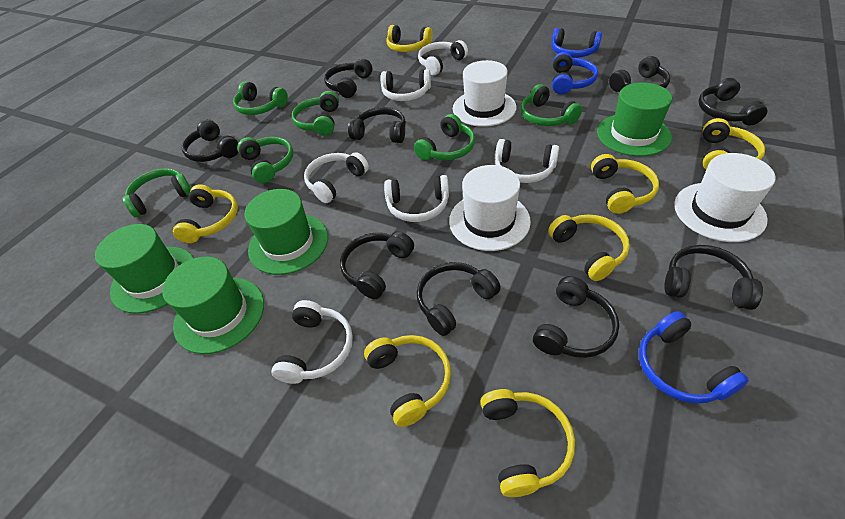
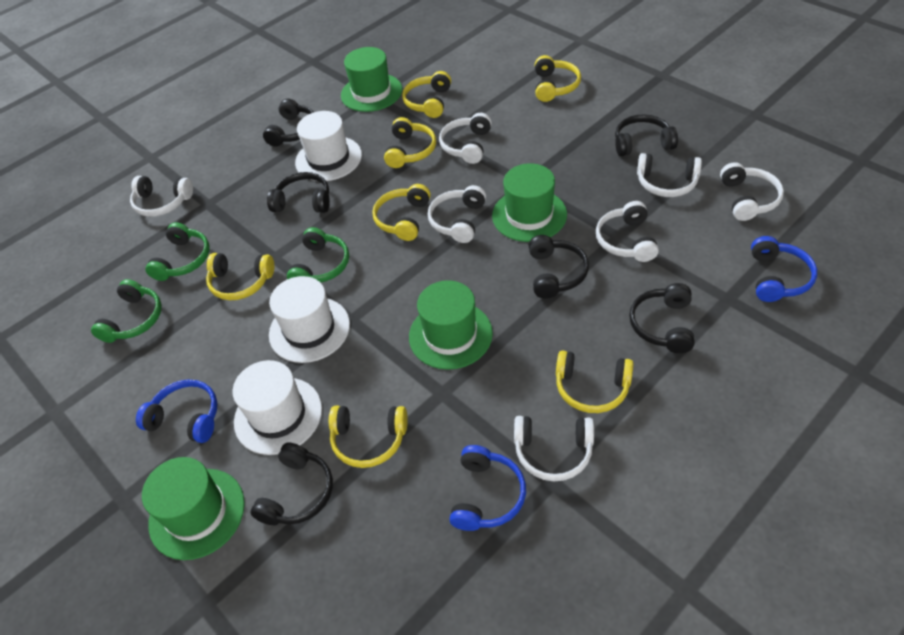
black headphones: 9 -> 6
green headphones: 6 -> 3
white headphones: 6 -> 7

